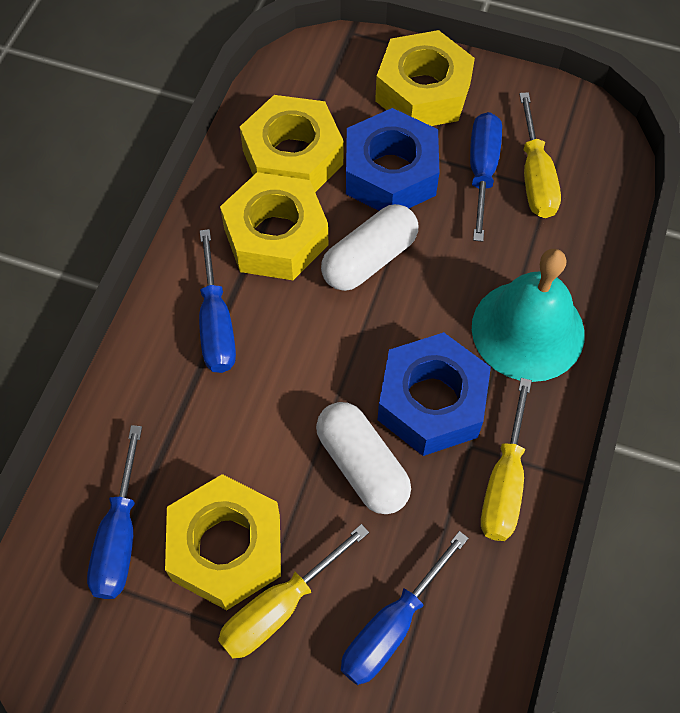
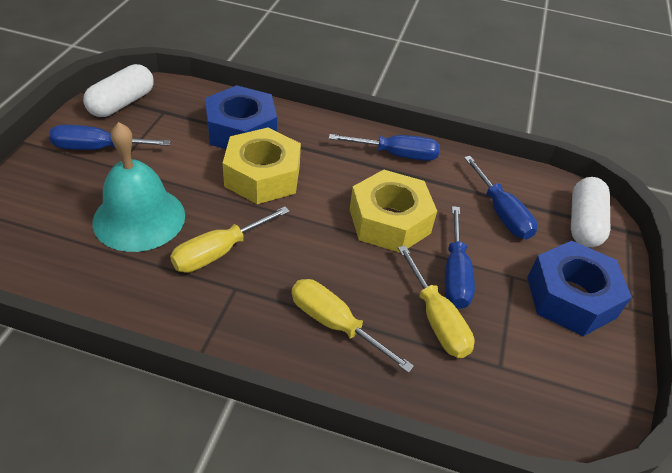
yellow nut: 4 -> 2

